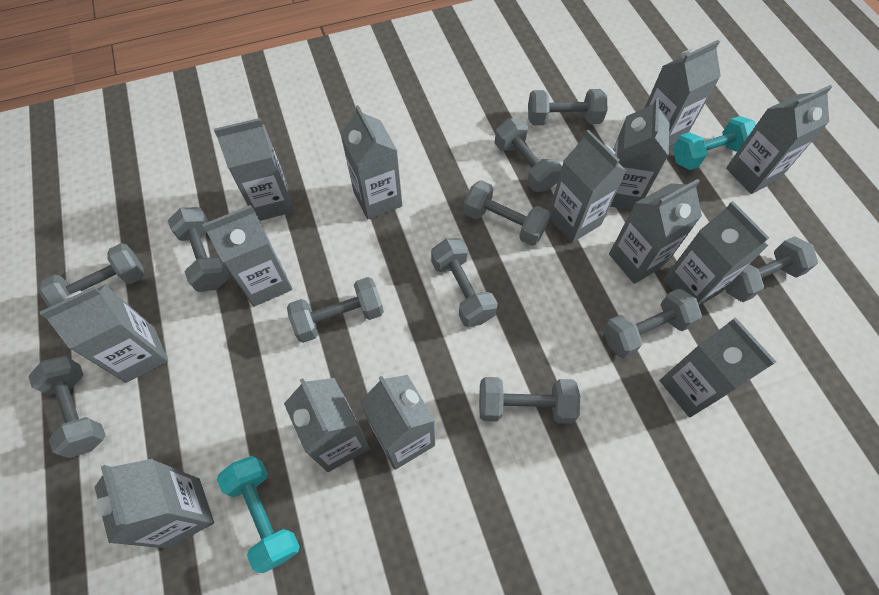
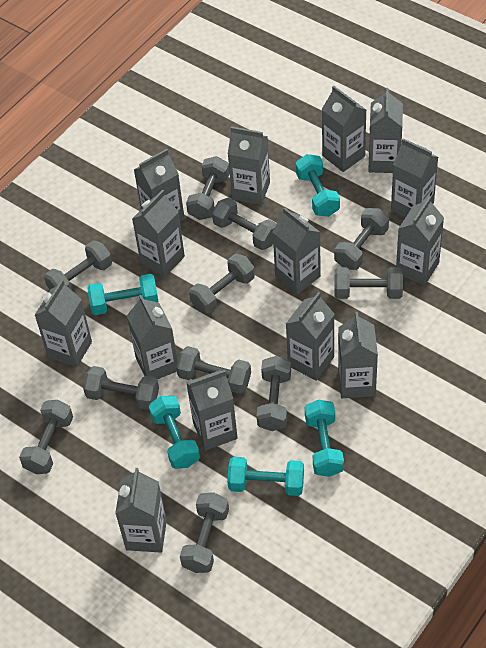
turquoise dumbbell: 2 -> 5

